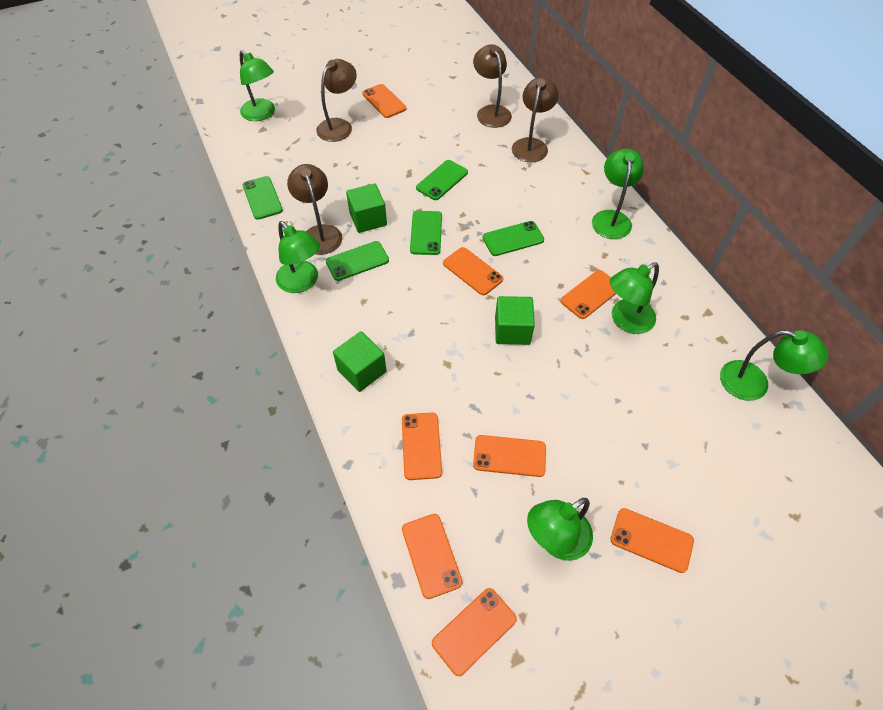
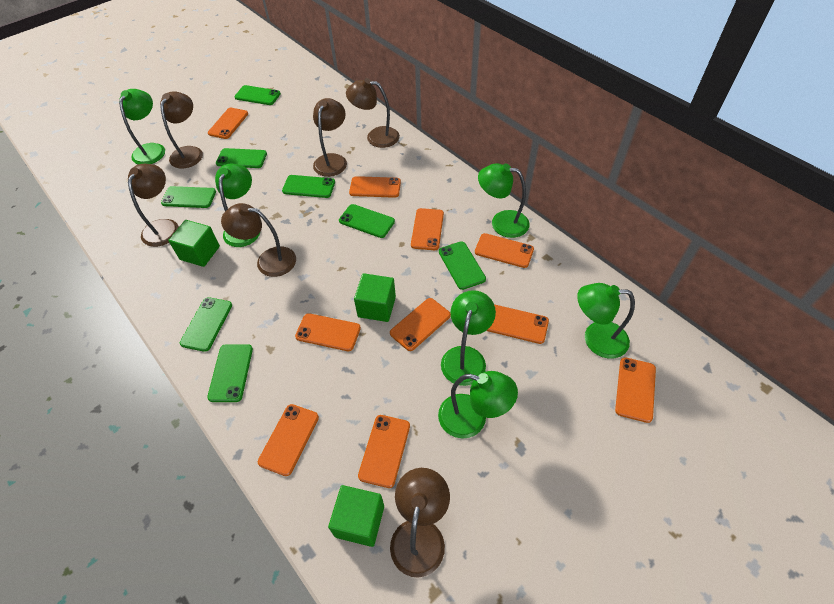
brown lamp: 4 -> 6
green phone: 5 -> 8
orange phone: 8 -> 10

